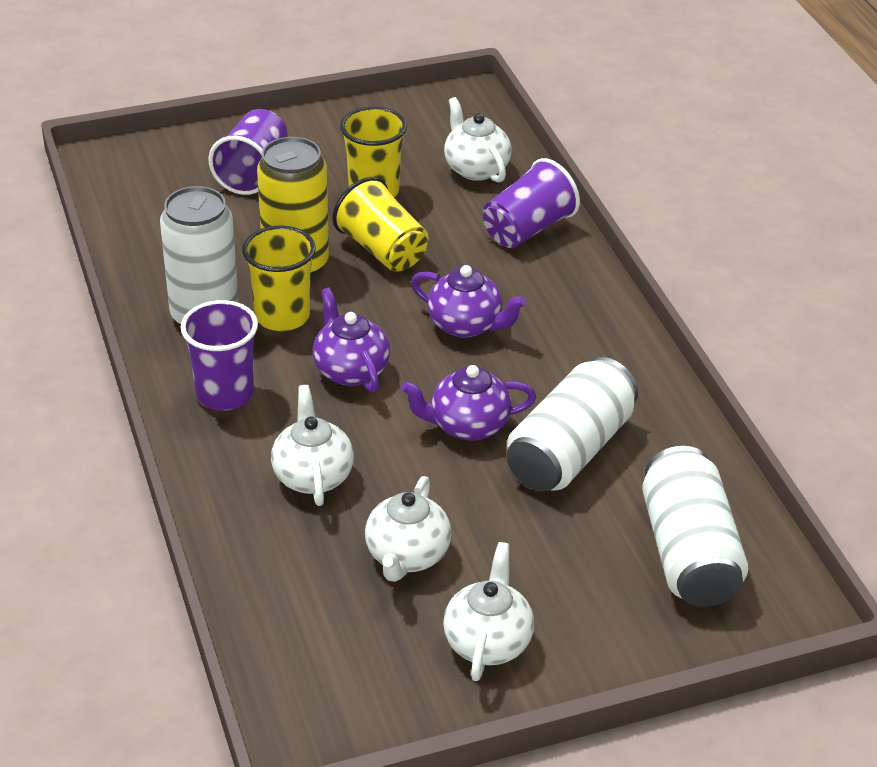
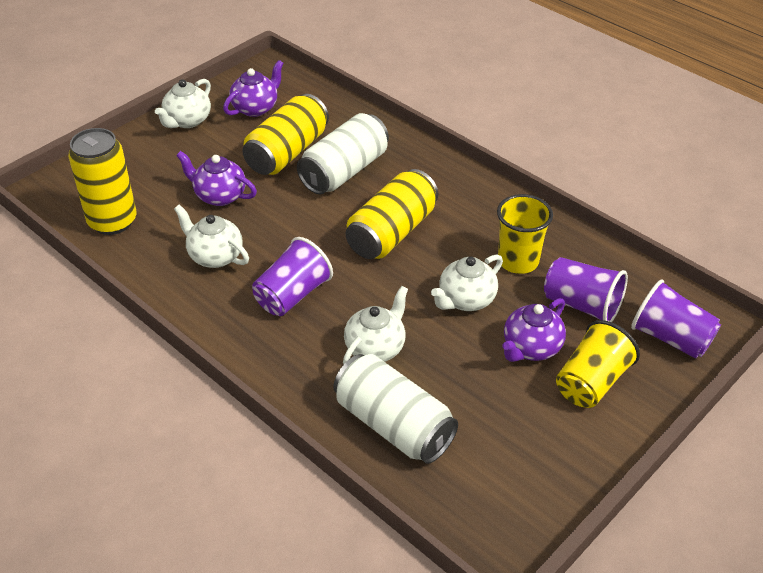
white can: 3 -> 2
yellow can: 1 -> 3
yellow cup: 3 -> 2

